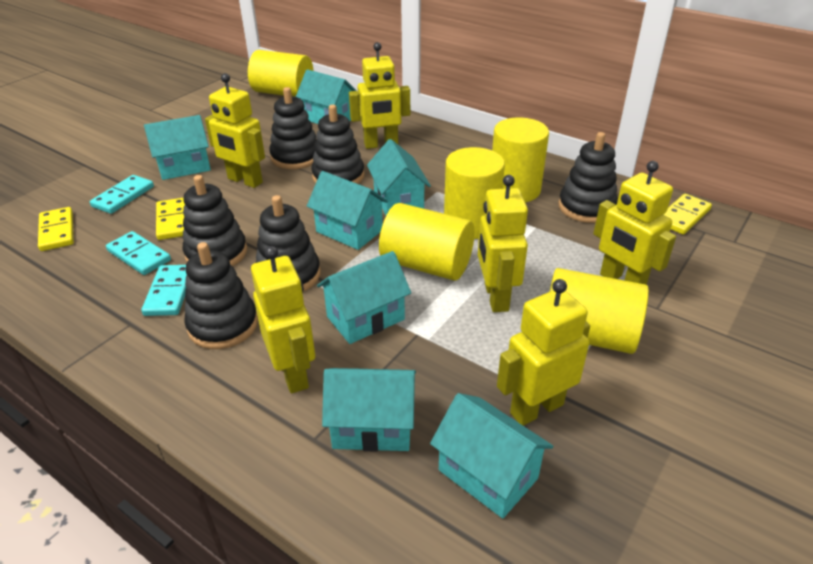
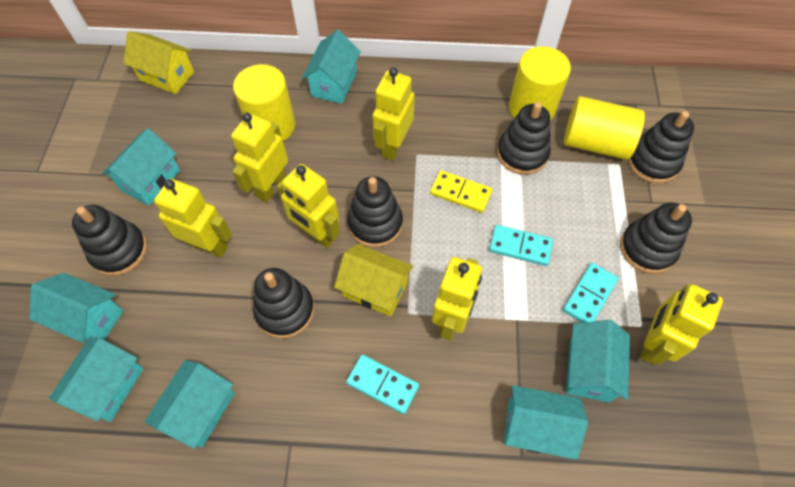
yellow cylinder: 5 -> 3
yellow domino: 3 -> 1
yellow house: 0 -> 2

